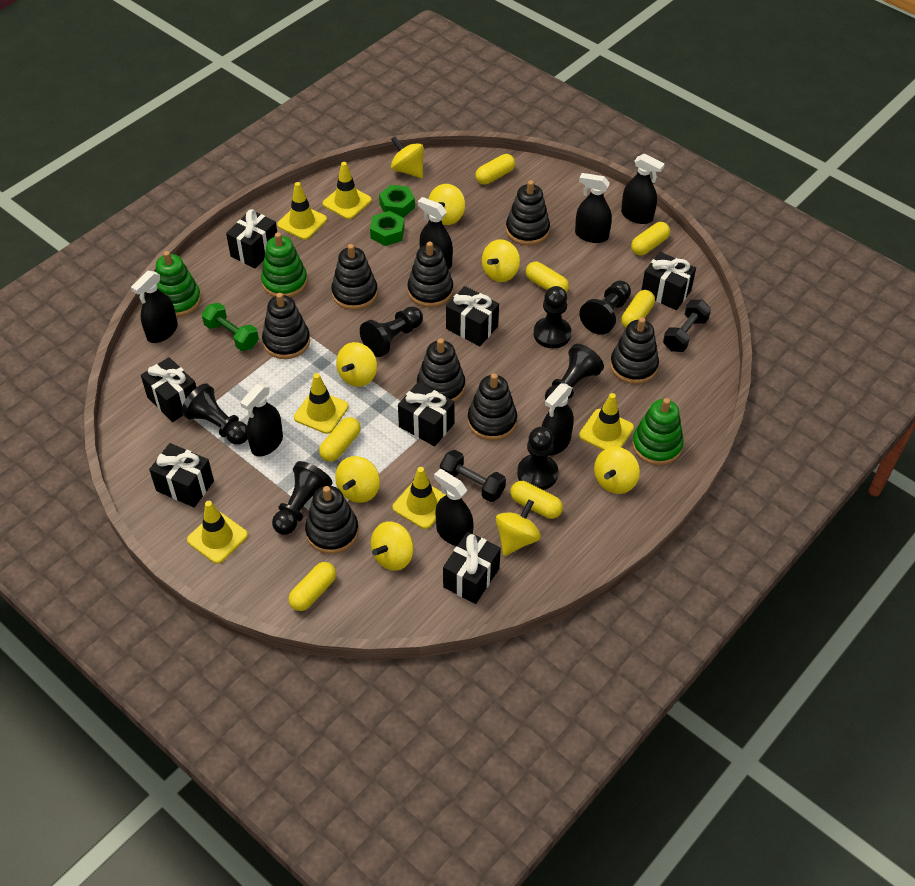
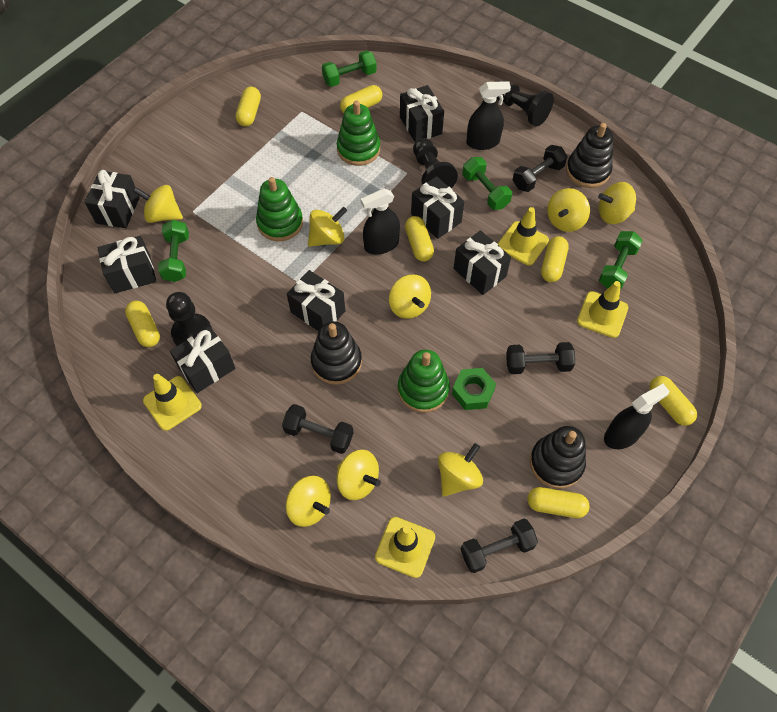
black dumbbell: 2 -> 4
black pawn: 7 -> 3
black spray bottle: 7 -> 3
black stacking toy: 8 -> 3
green dumbbell: 1 -> 4
green nut: 2 -> 1
yellow traffic cone: 6 -> 4

